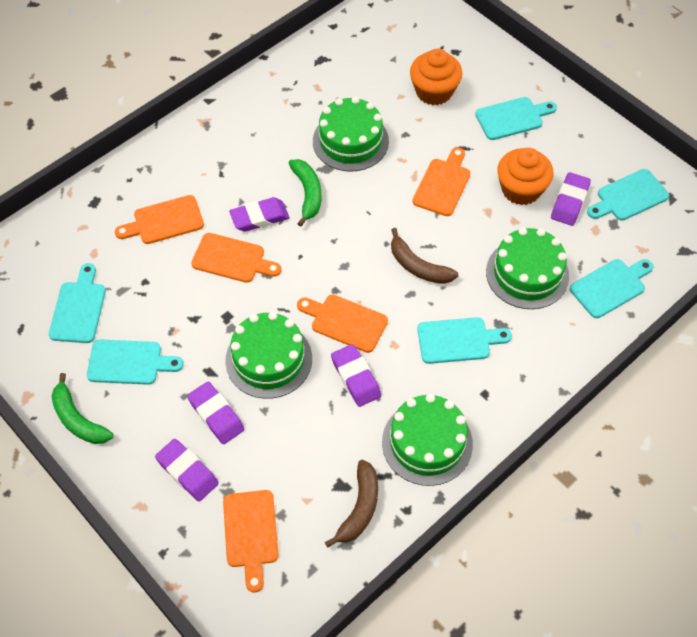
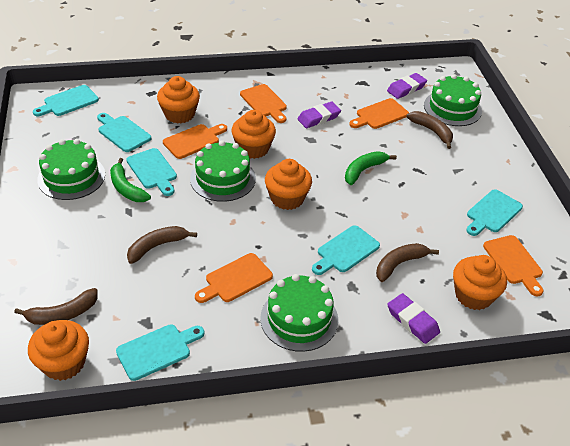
brown banana: 2 -> 4
orange cupcake: 2 -> 5
purple eraser: 5 -> 3

